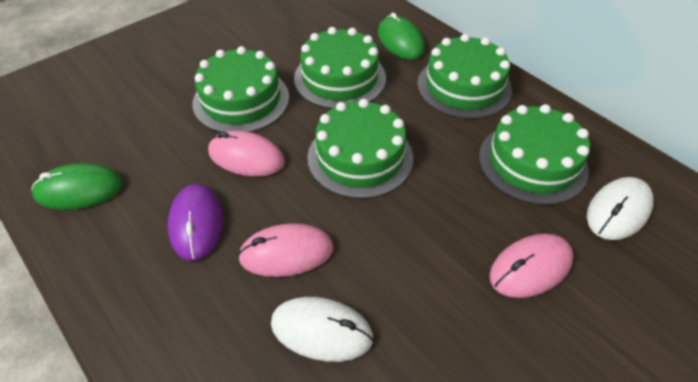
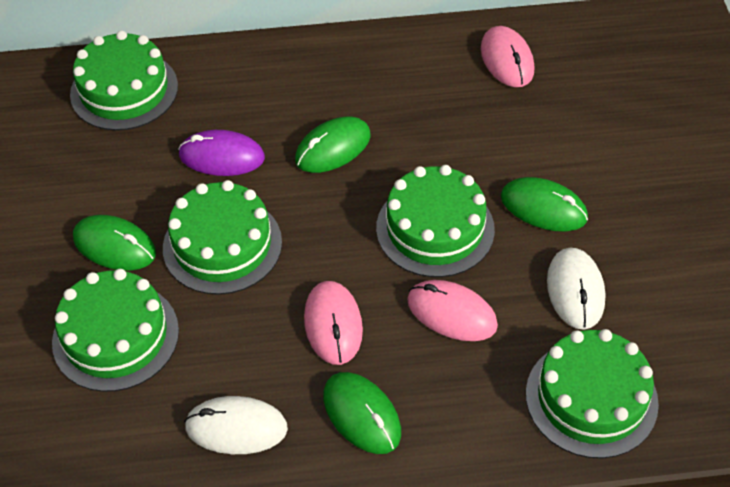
green mouse: 2 -> 4

